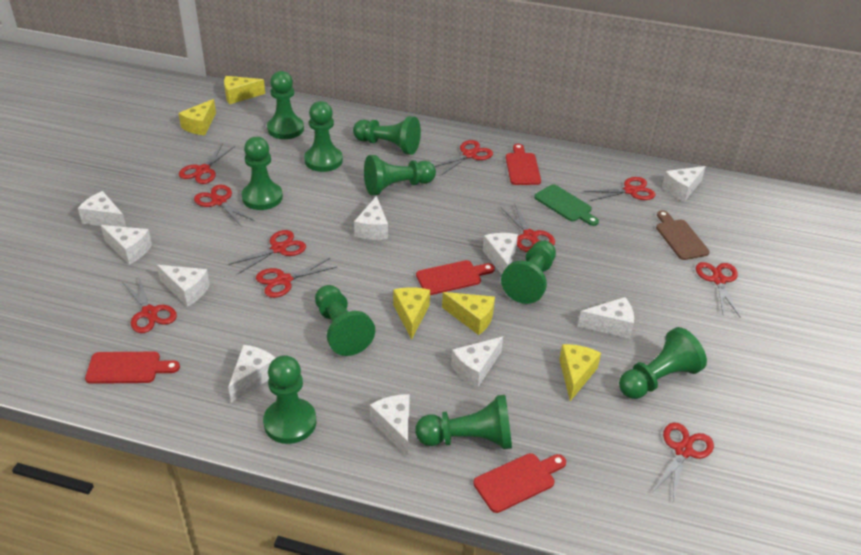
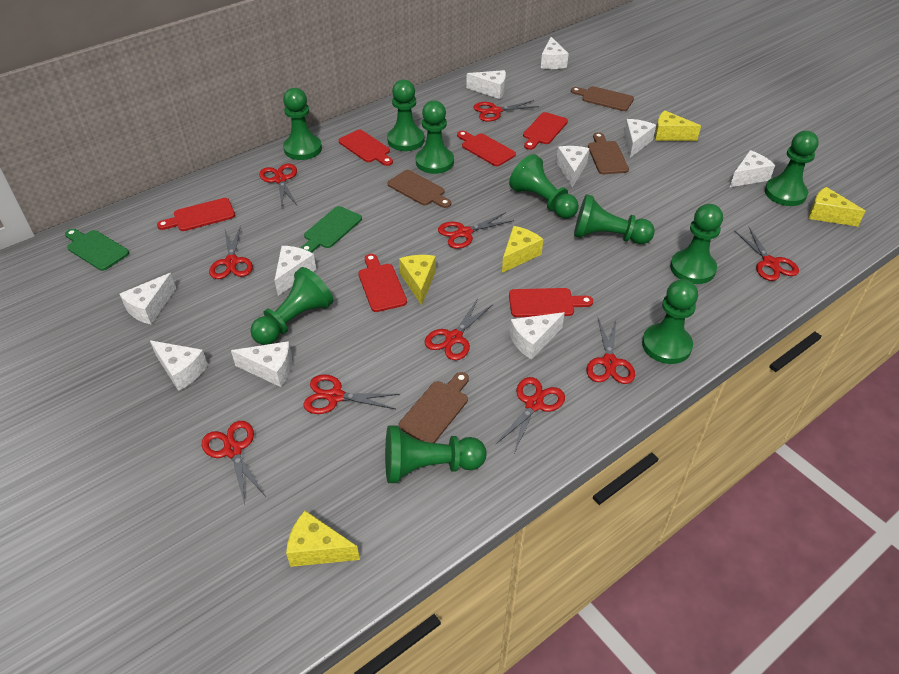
brown cutting board: 1 -> 4
green cutting board: 1 -> 2
red cutting board: 4 -> 6

